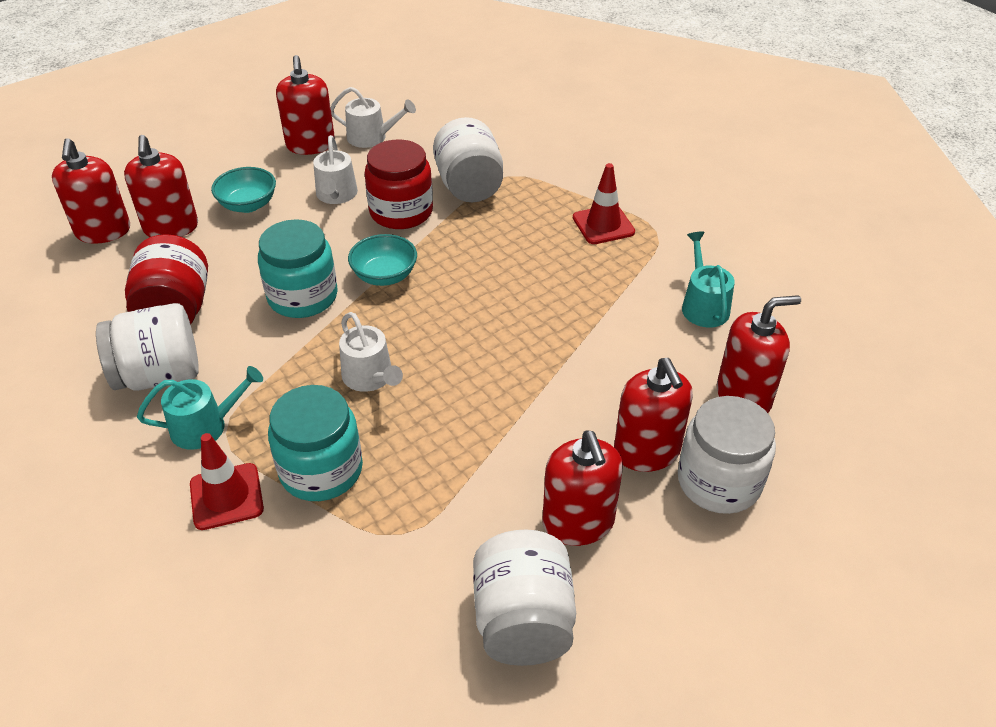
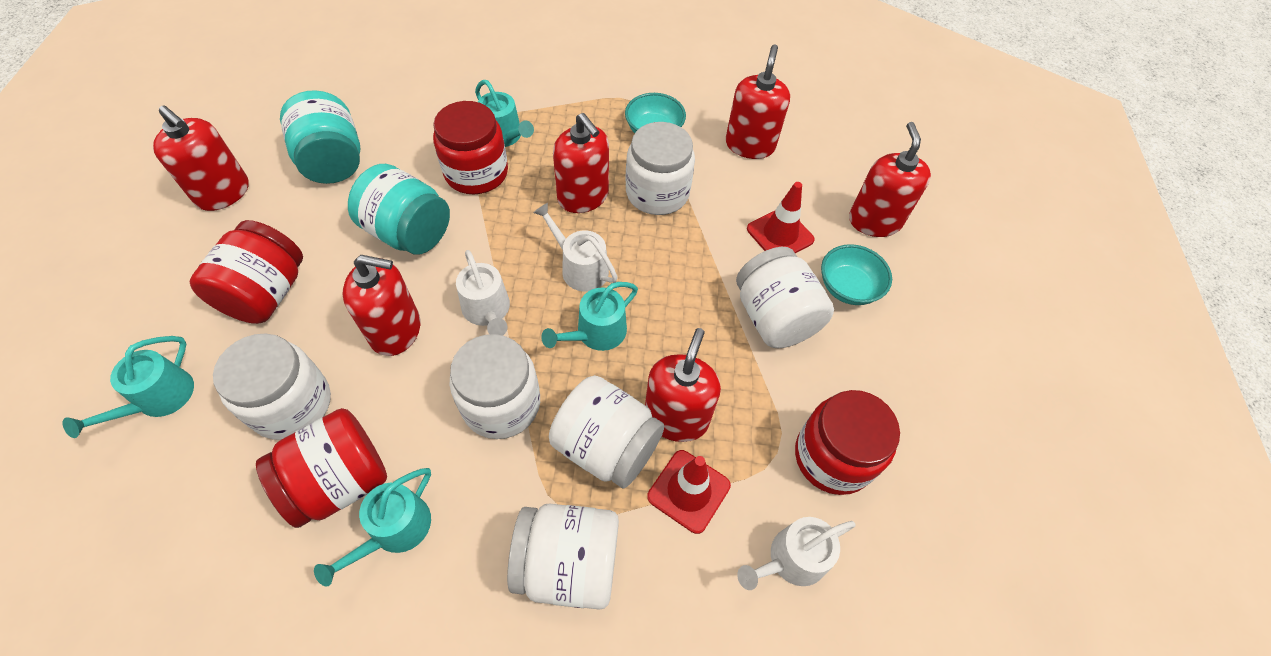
red jar: 2 -> 4
turquoise watering can: 2 -> 4
white jar: 4 -> 6

